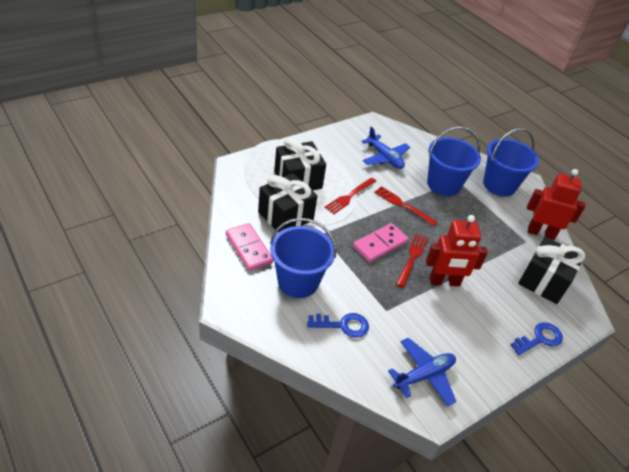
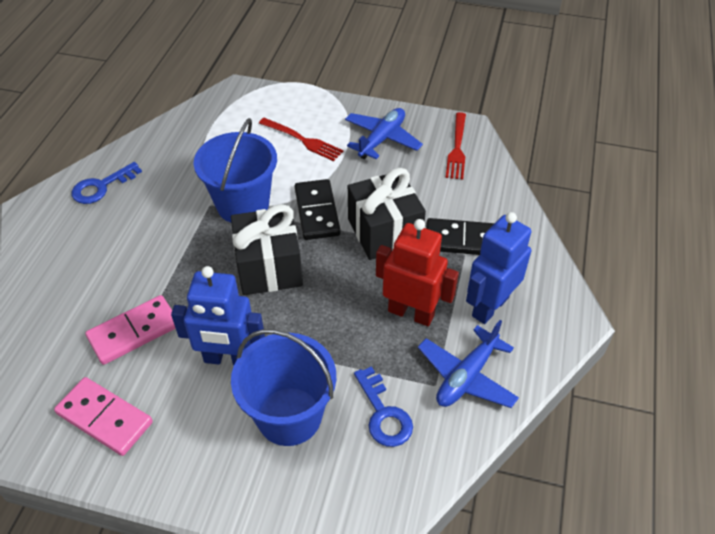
black domino: 0 -> 2
black gift: 3 -> 2
blue bucket: 3 -> 2
blue robot: 0 -> 2
red fork: 3 -> 2
red robot: 2 -> 1

